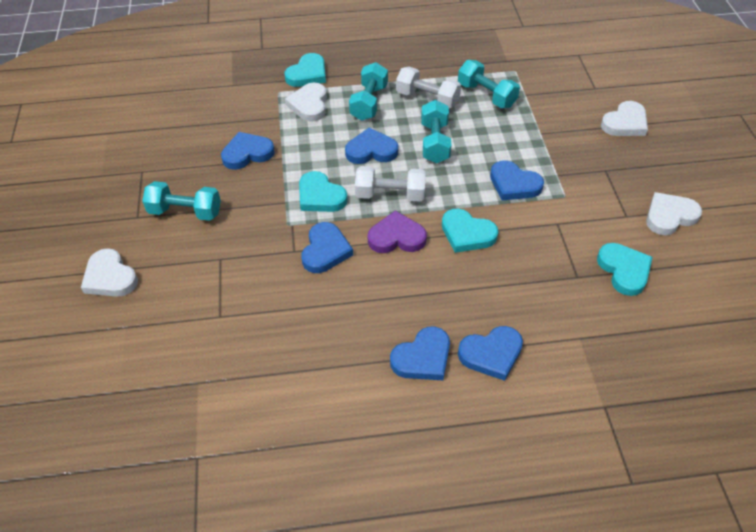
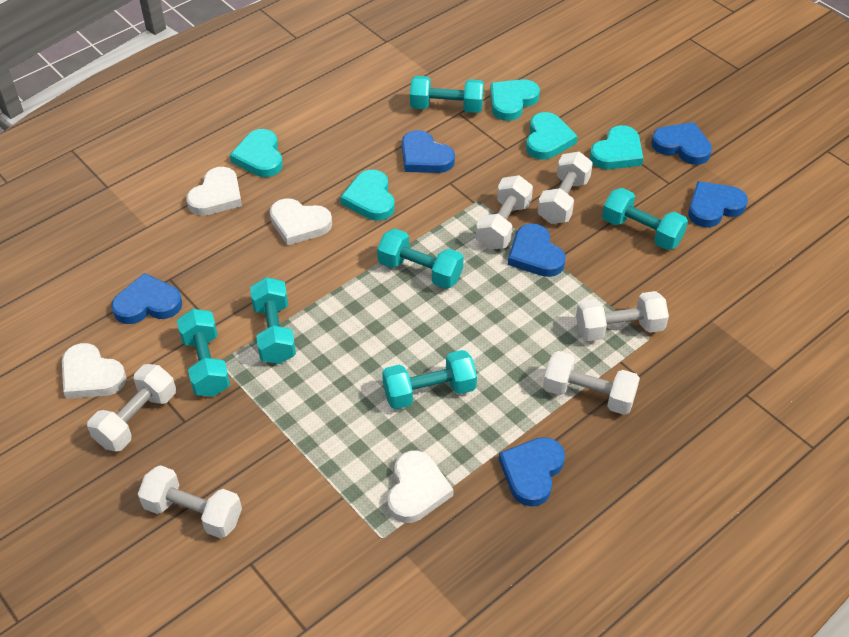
purple heart: 1 -> 0
turquoise dumbbell: 4 -> 6
turquoise heart: 4 -> 5
white dumbbell: 2 -> 6

